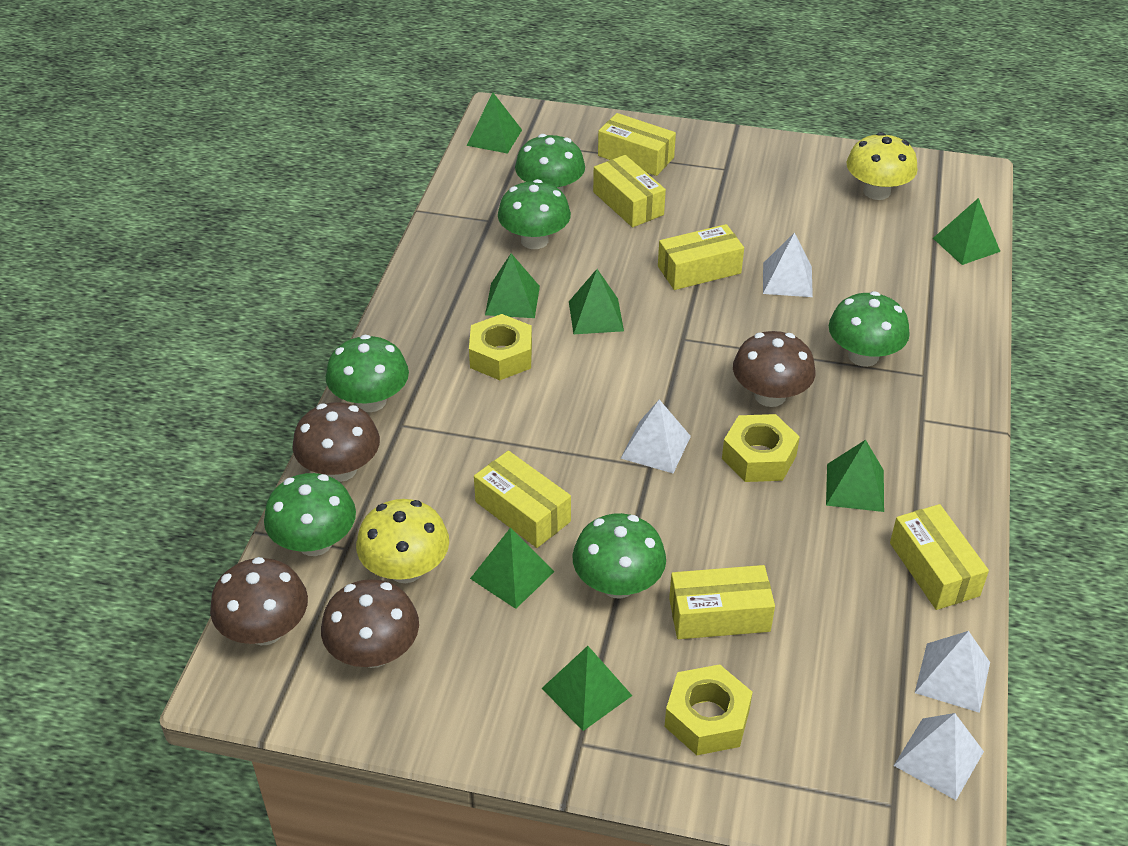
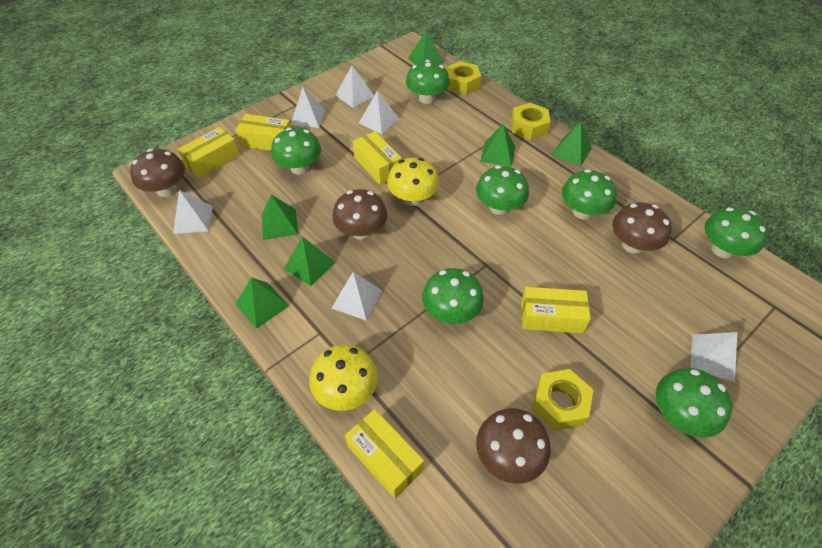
green mushroom: 6 -> 7
green pyramid: 7 -> 6
white pyramid: 4 -> 6
yellow box: 6 -> 5

